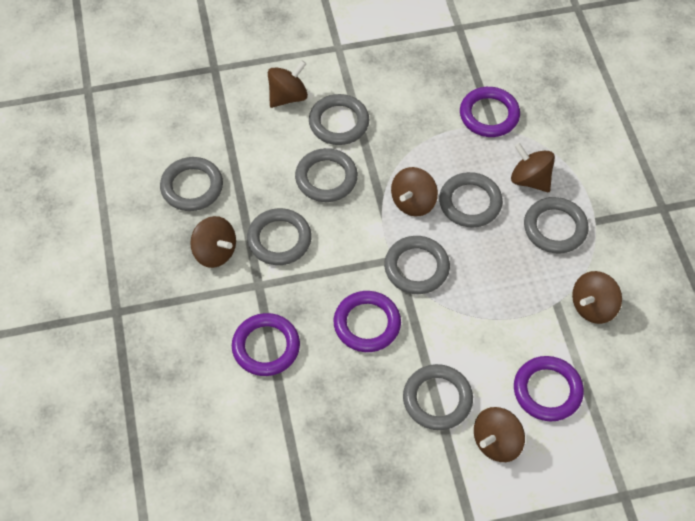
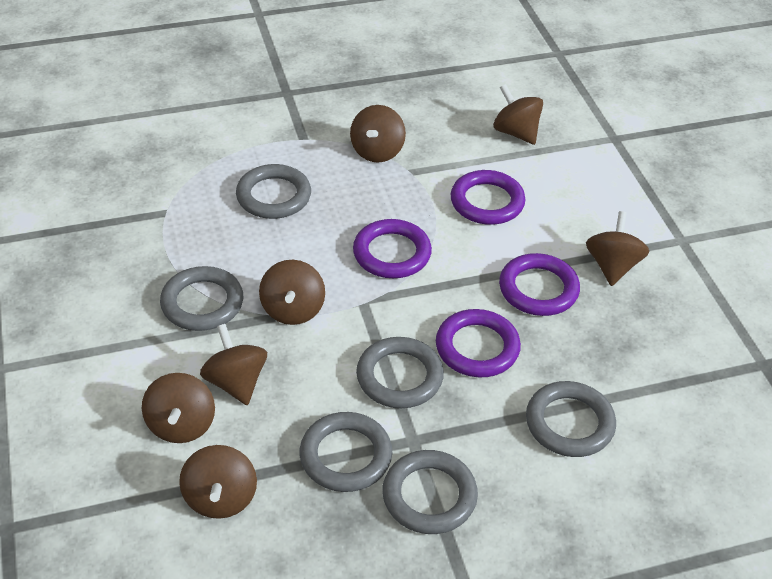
brown spinning top: 6 -> 7
grey ring: 8 -> 6

